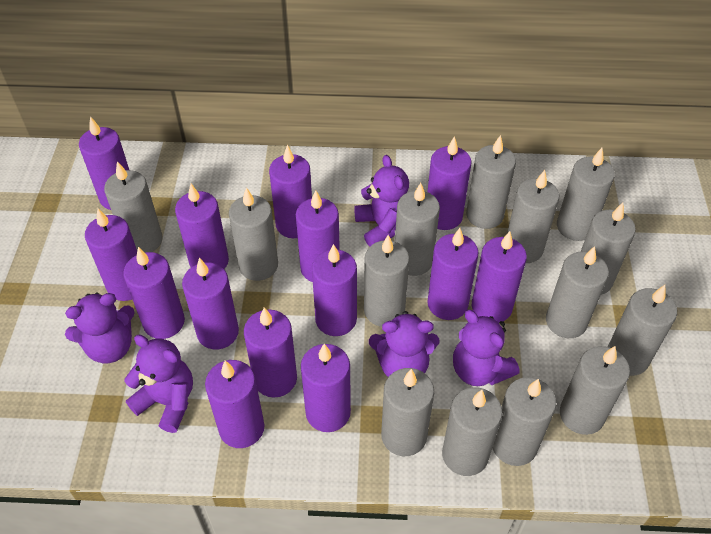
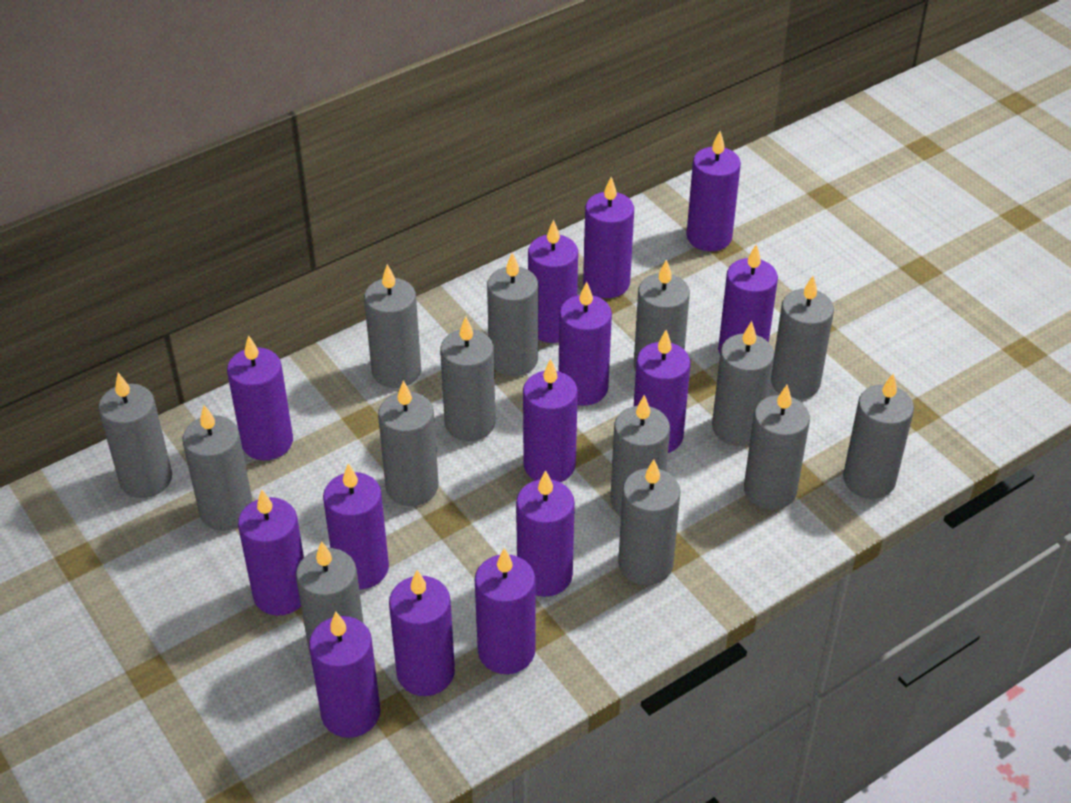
purple teddy bear: 5 -> 0

